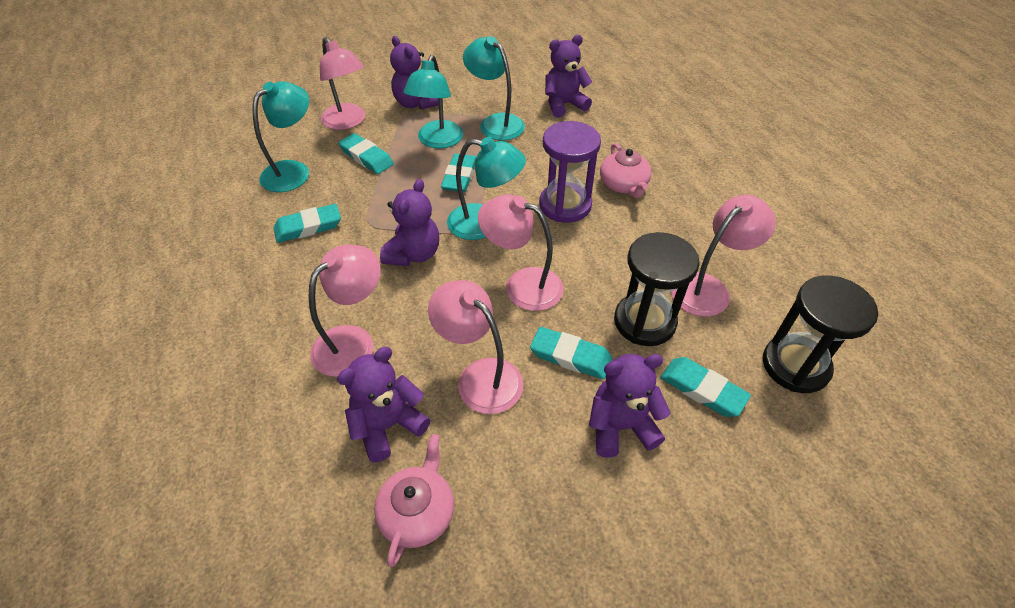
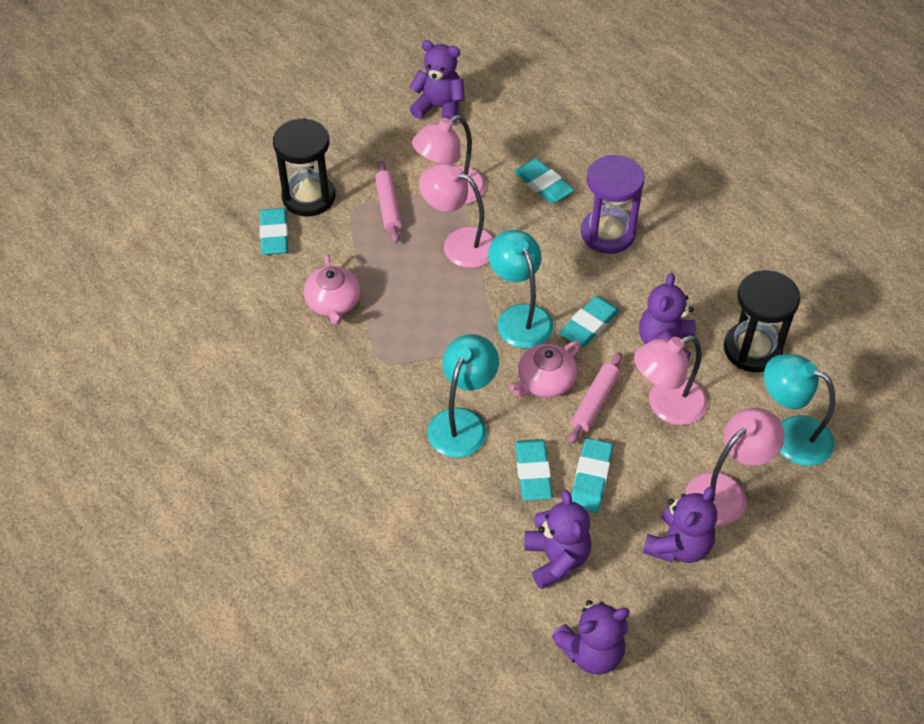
pink lamp: 5 -> 4
pink rolling pin: 0 -> 2
turquoise lamp: 4 -> 3

